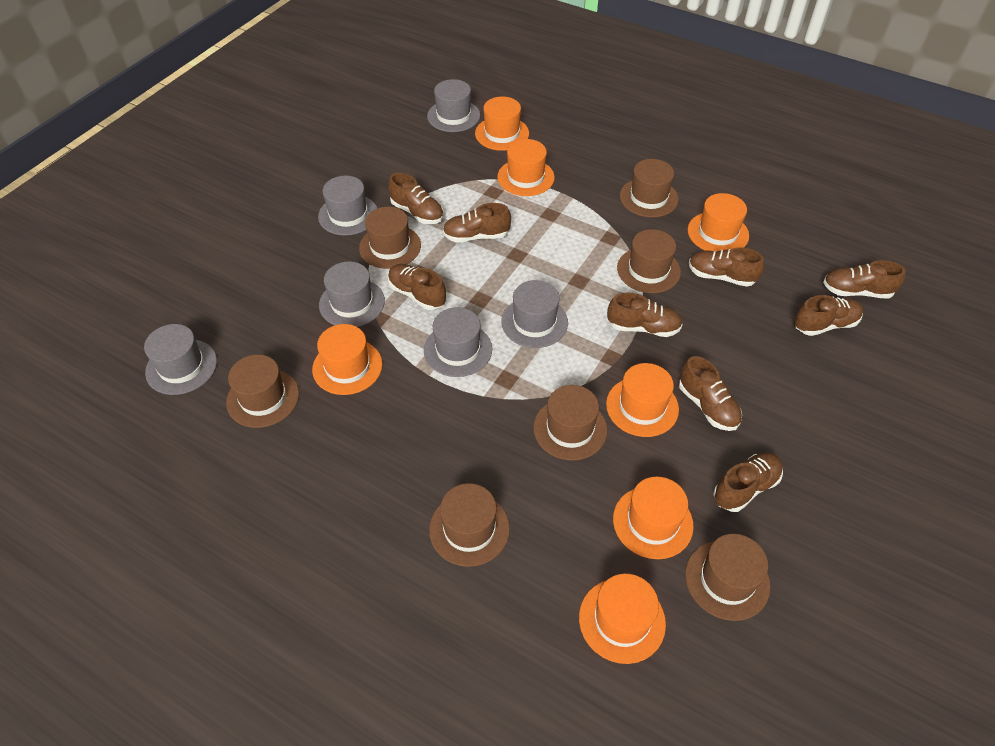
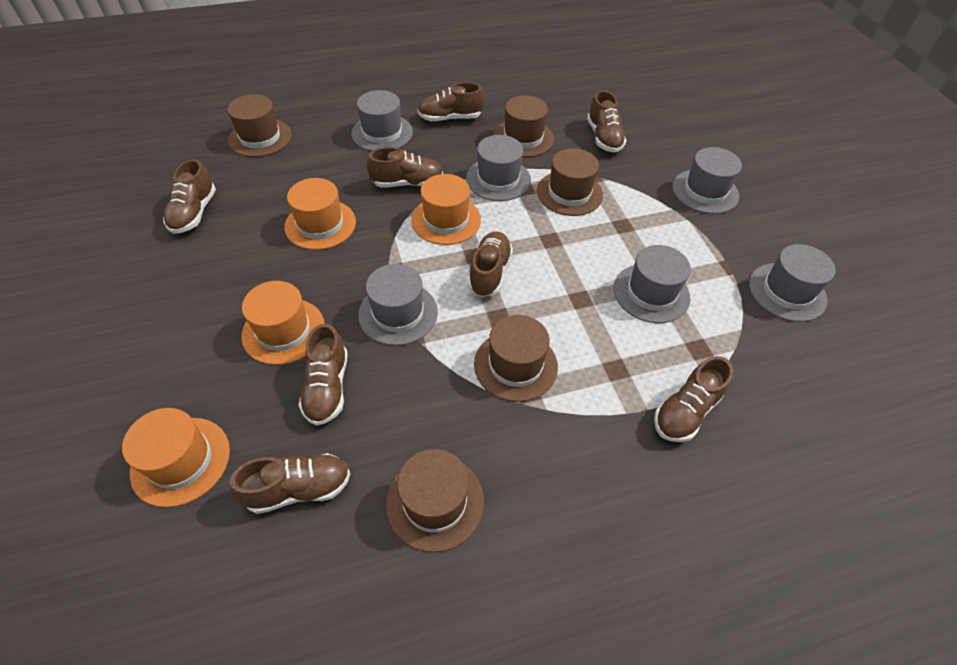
brown hat: 7 -> 5
brown shoe: 9 -> 8
orange hat: 7 -> 4

